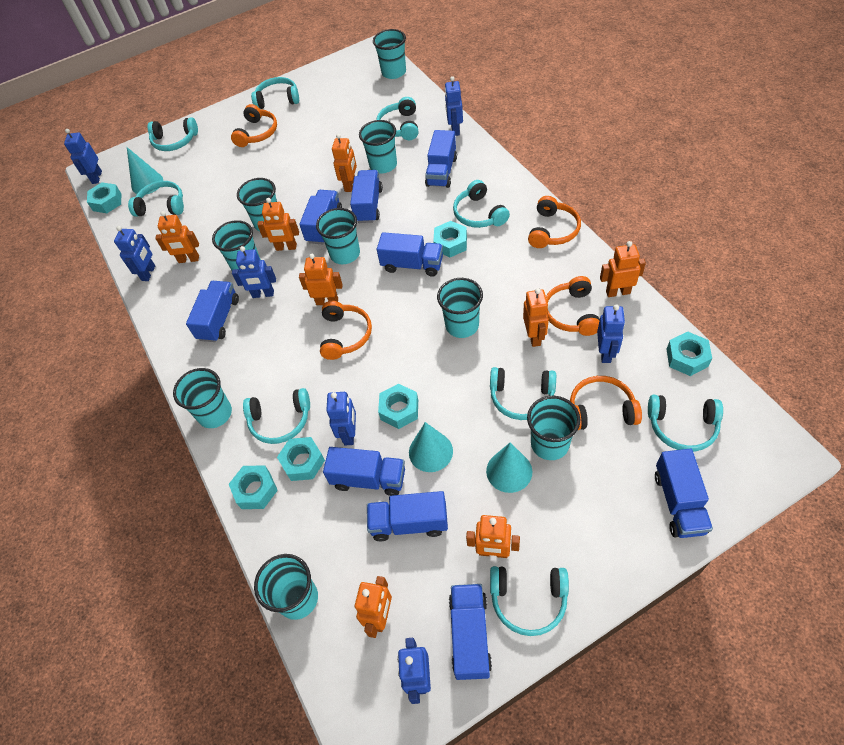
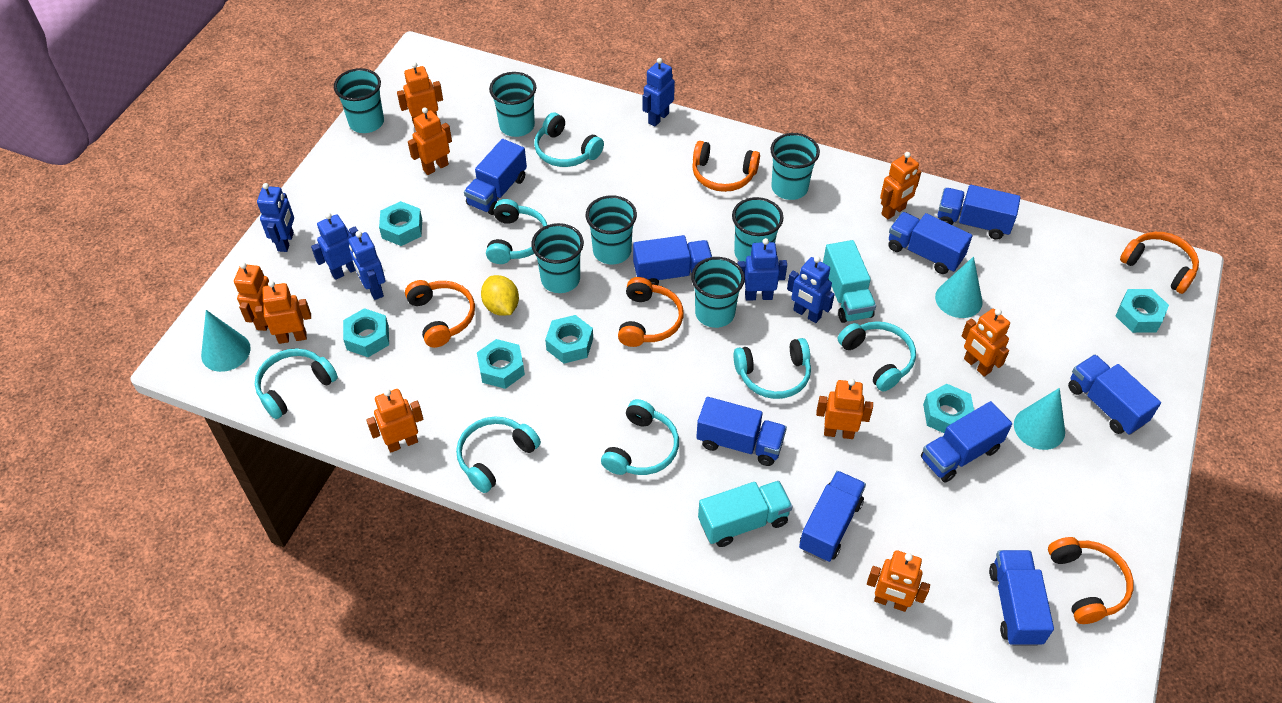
blue robot: 7 -> 6
orange robot: 8 -> 9
turquoise cup: 9 -> 7
turquoise headphones: 9 -> 7
turquoise truck: 0 -> 2
yellow lemon: 0 -> 1

